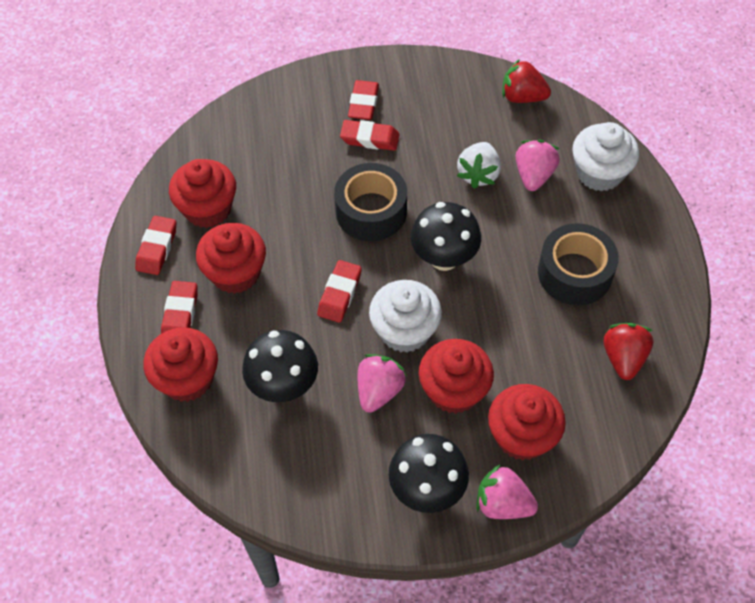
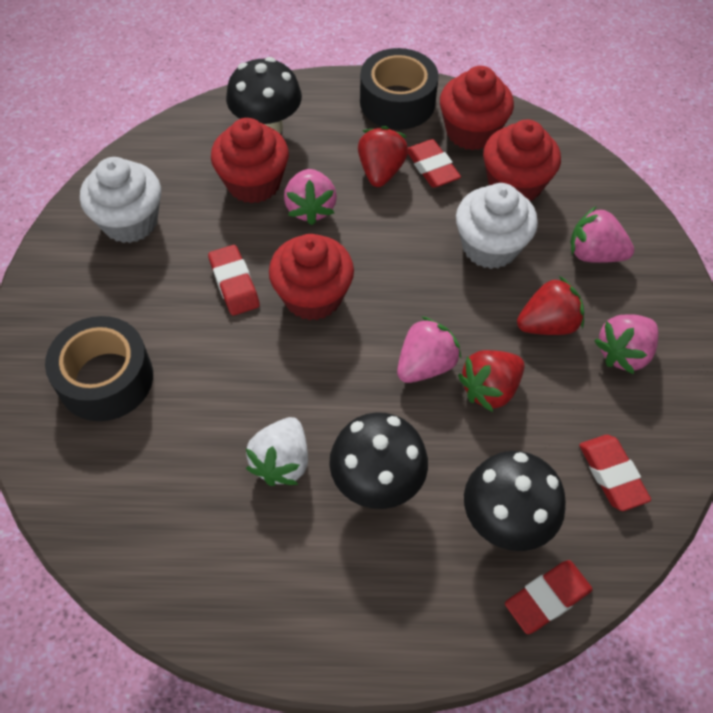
pink strawberry: 3 -> 4
red cupcake: 5 -> 4
red eraser: 5 -> 4
red strawberry: 2 -> 3

